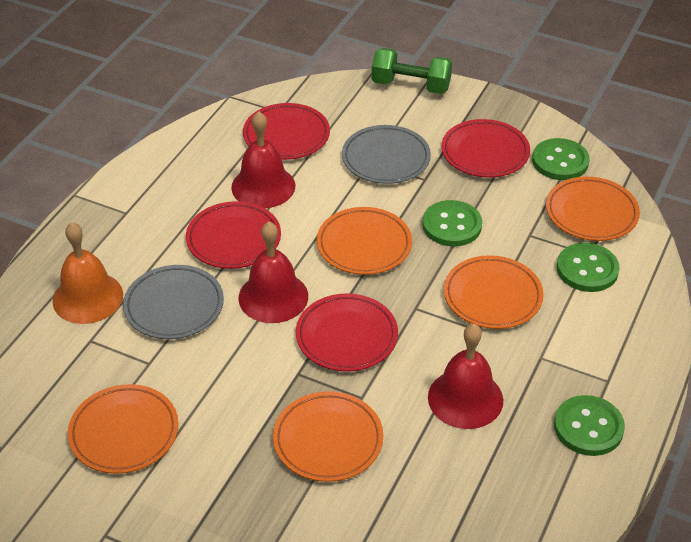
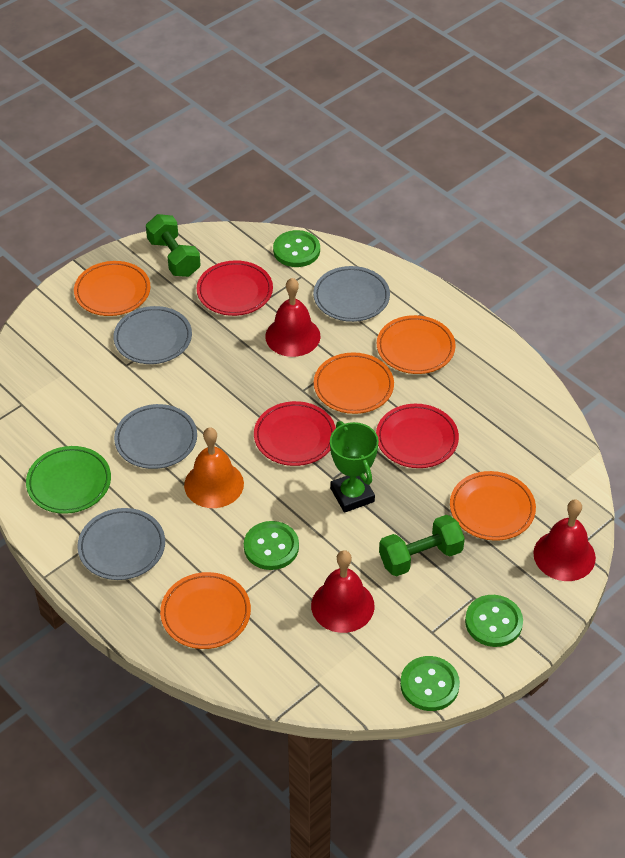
green dumbbell: 1 -> 2
green plate: 0 -> 1
green trophy: 0 -> 1
grey plate: 2 -> 4
red plate: 4 -> 3

